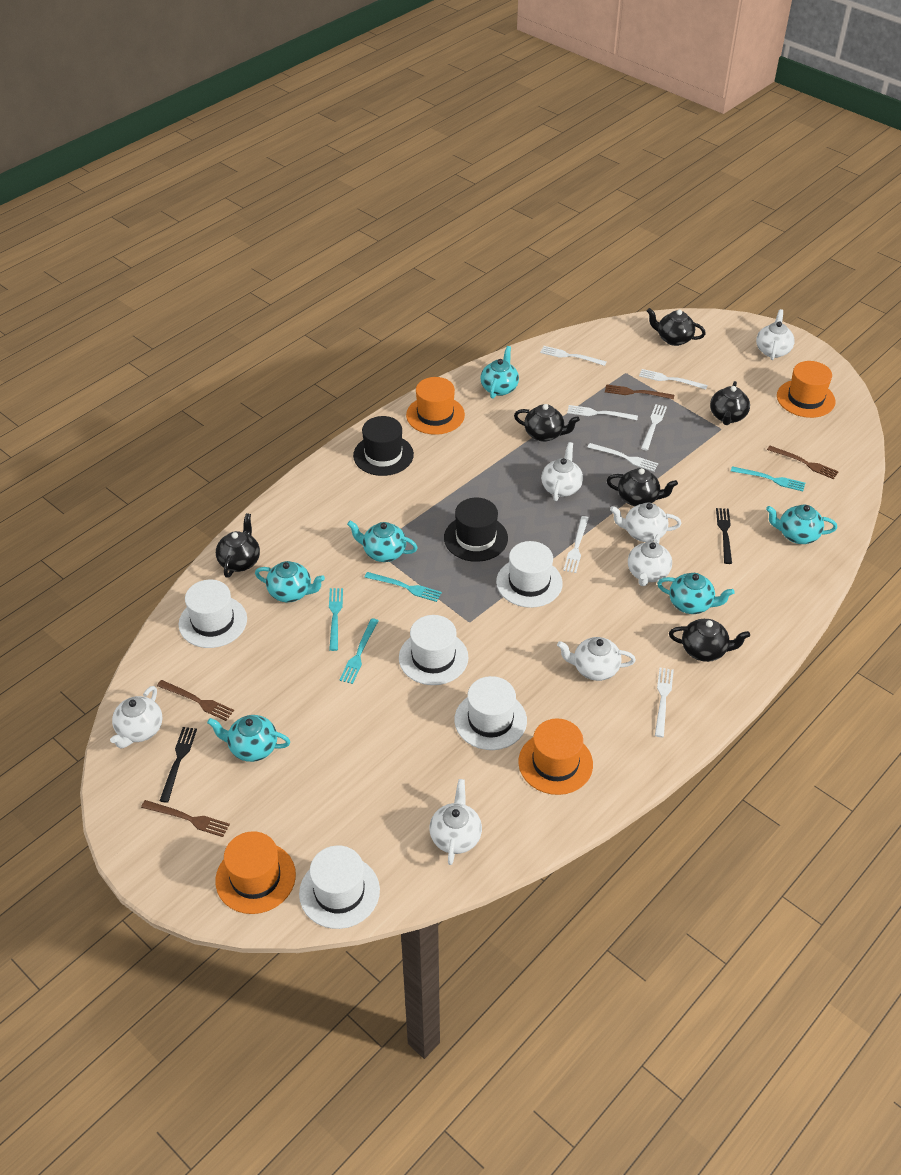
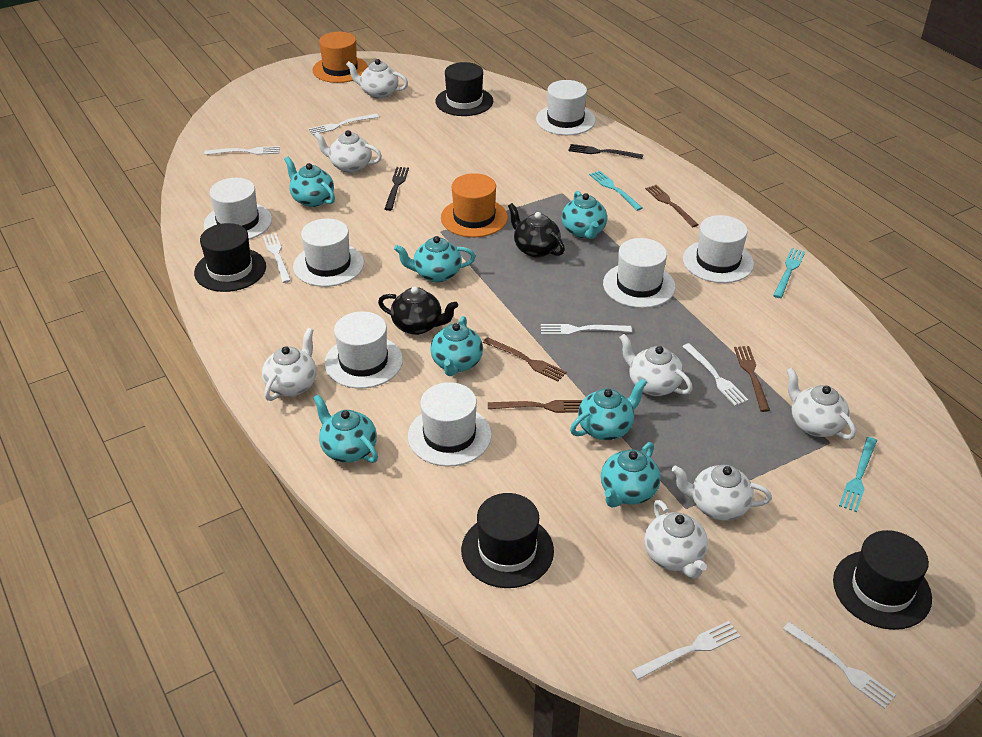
black hat: 2 -> 4
black teapot: 6 -> 2
orange hat: 4 -> 2
turquoise fork: 4 -> 3
turquoise teapot: 6 -> 7
white hat: 5 -> 7

